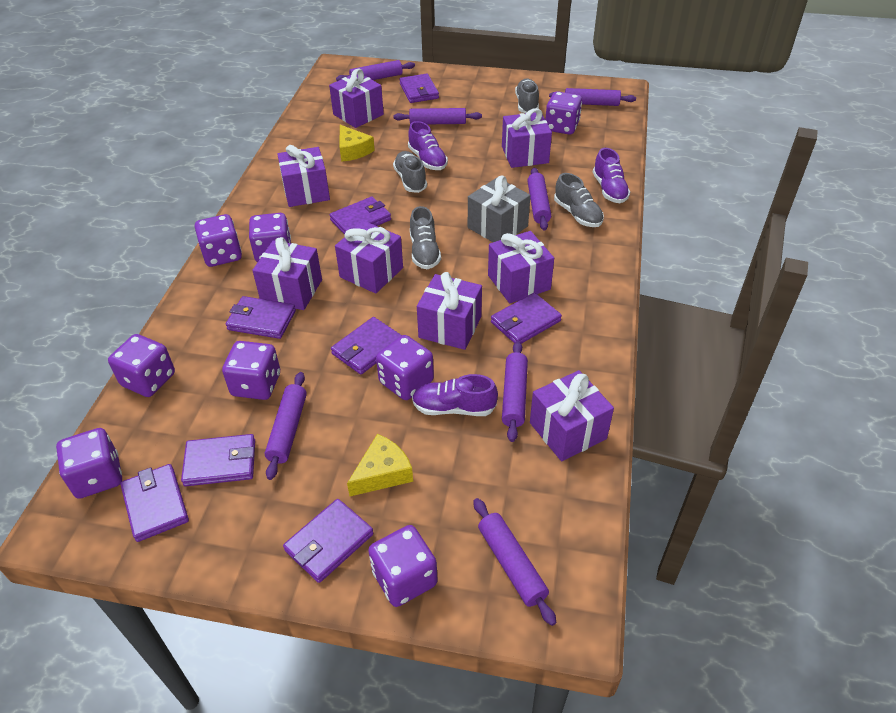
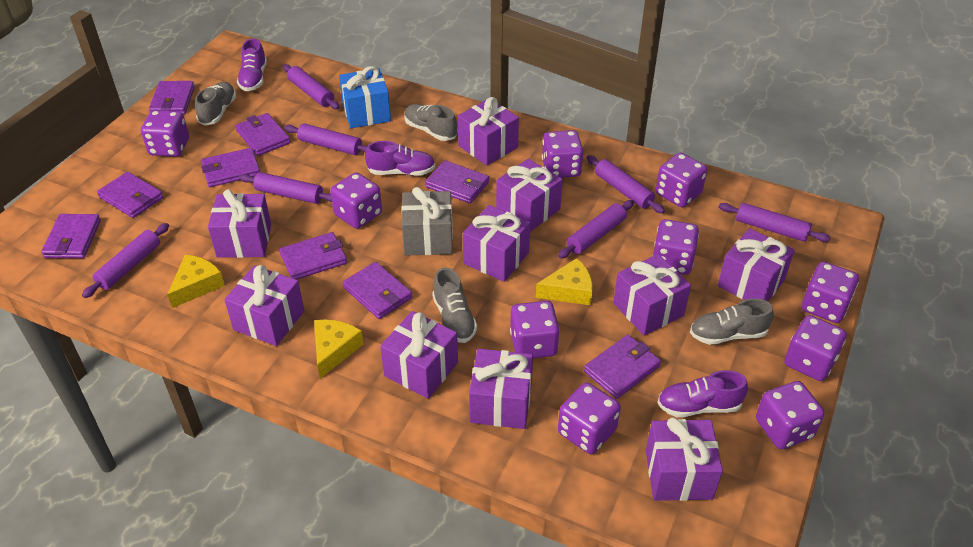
blue gift: 0 -> 1
purple dice: 8 -> 10
purple gift: 8 -> 10
purple wallet: 8 -> 9
yellow cheese: 2 -> 3

